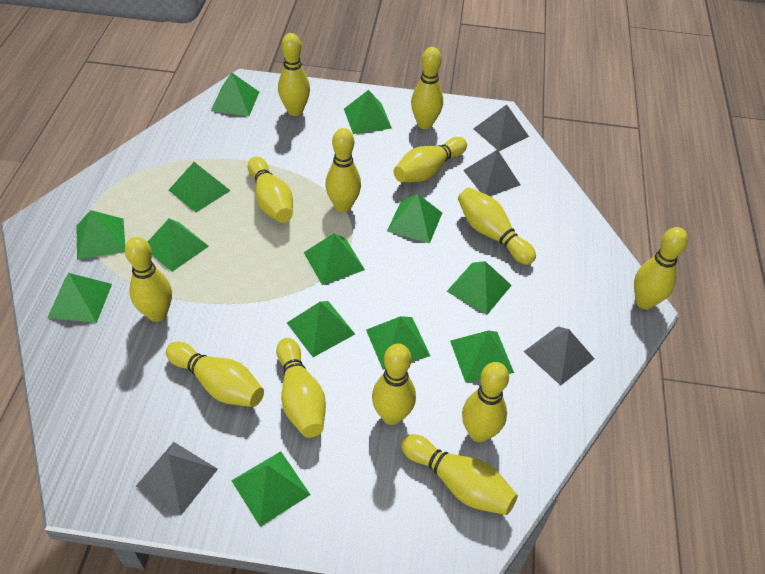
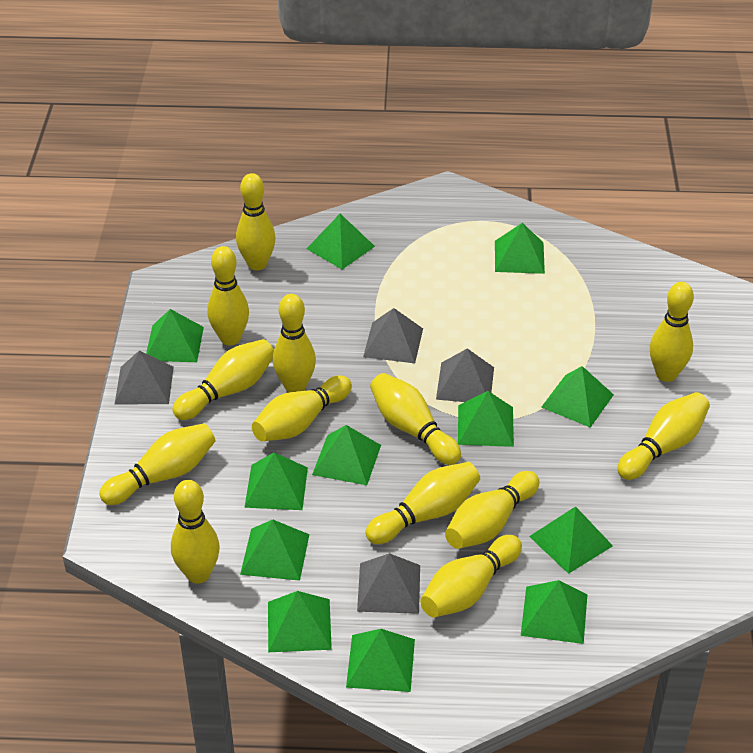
green pyramid: 13 -> 12

